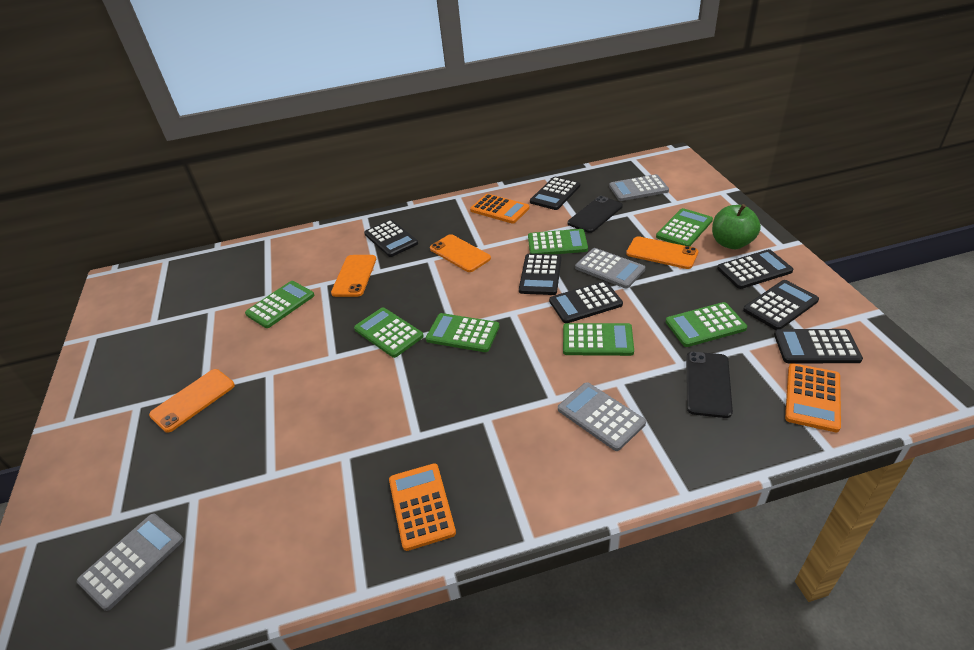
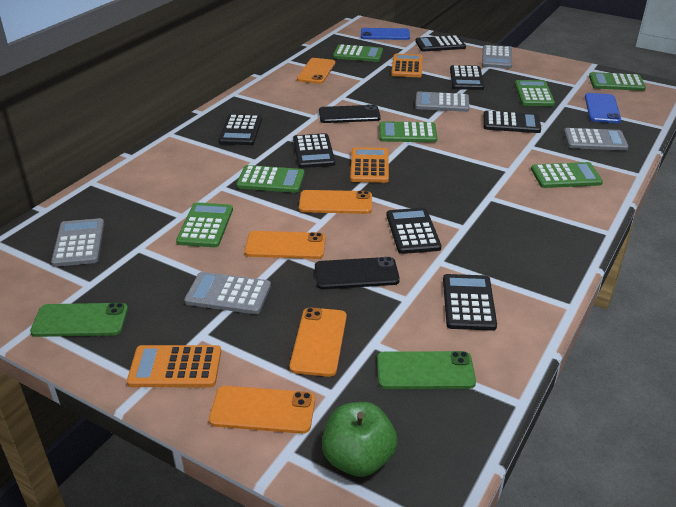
blue phone: 0 -> 2
green phone: 0 -> 2
grey calculator: 4 -> 5
orange phone: 4 -> 5

